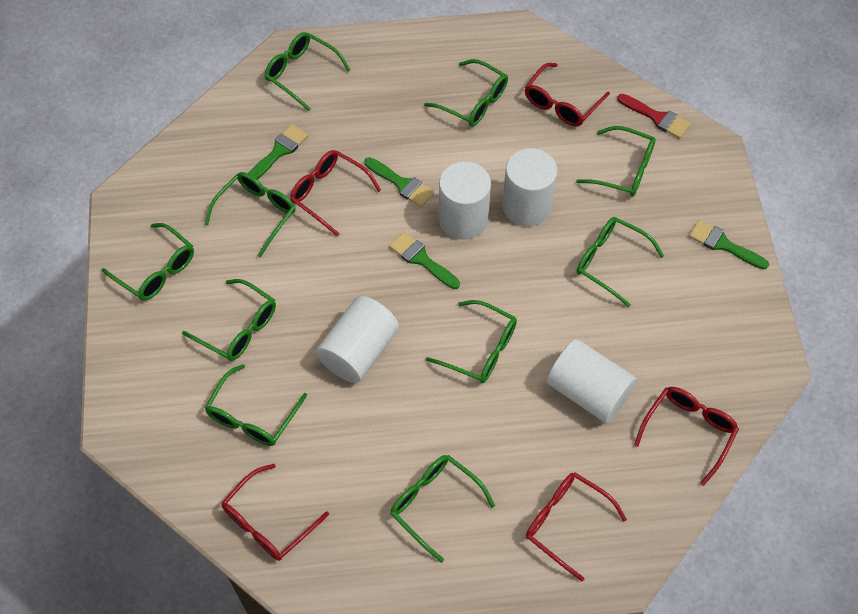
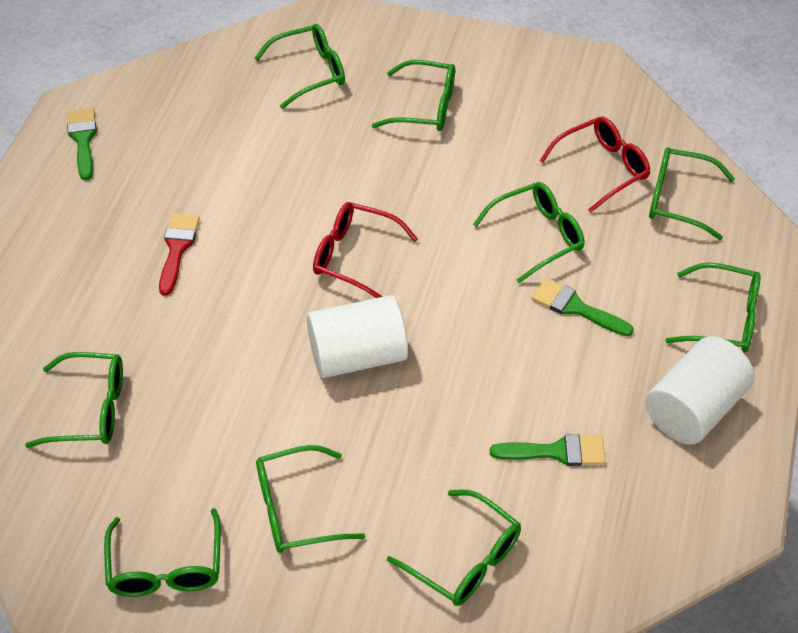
green brush: 4 -> 3
green glasses: 10 -> 9
red glasses: 5 -> 2
white cylinder: 4 -> 2

